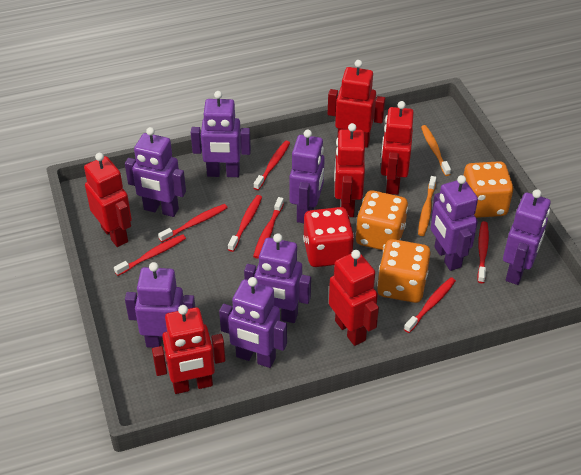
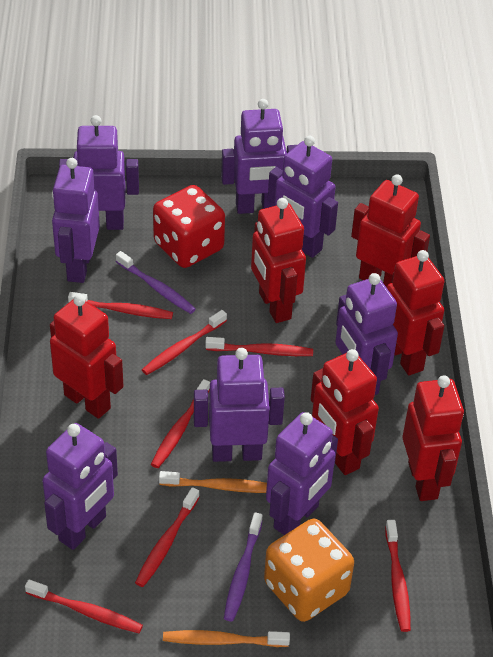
orange dice: 3 -> 1
purple toothbrush: 0 -> 2

